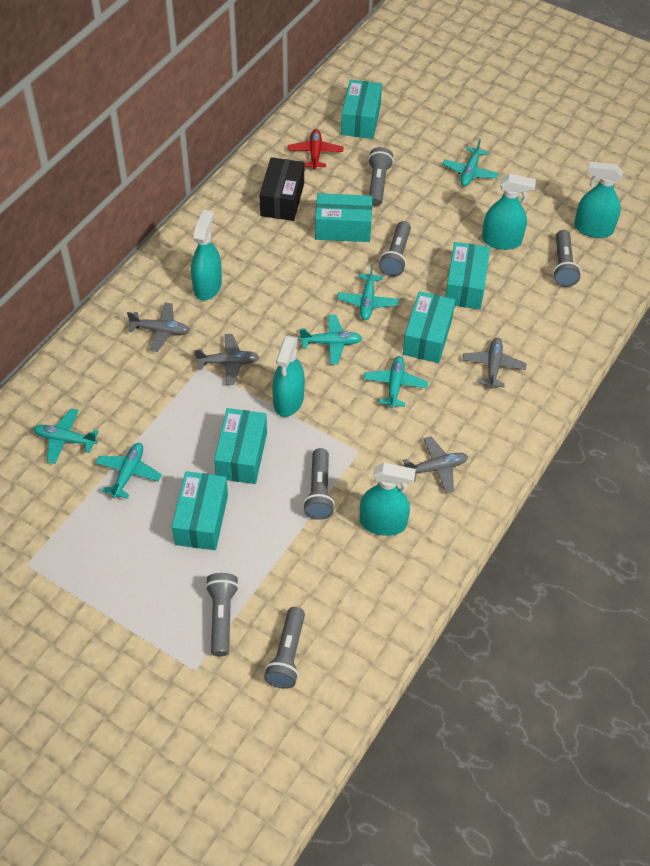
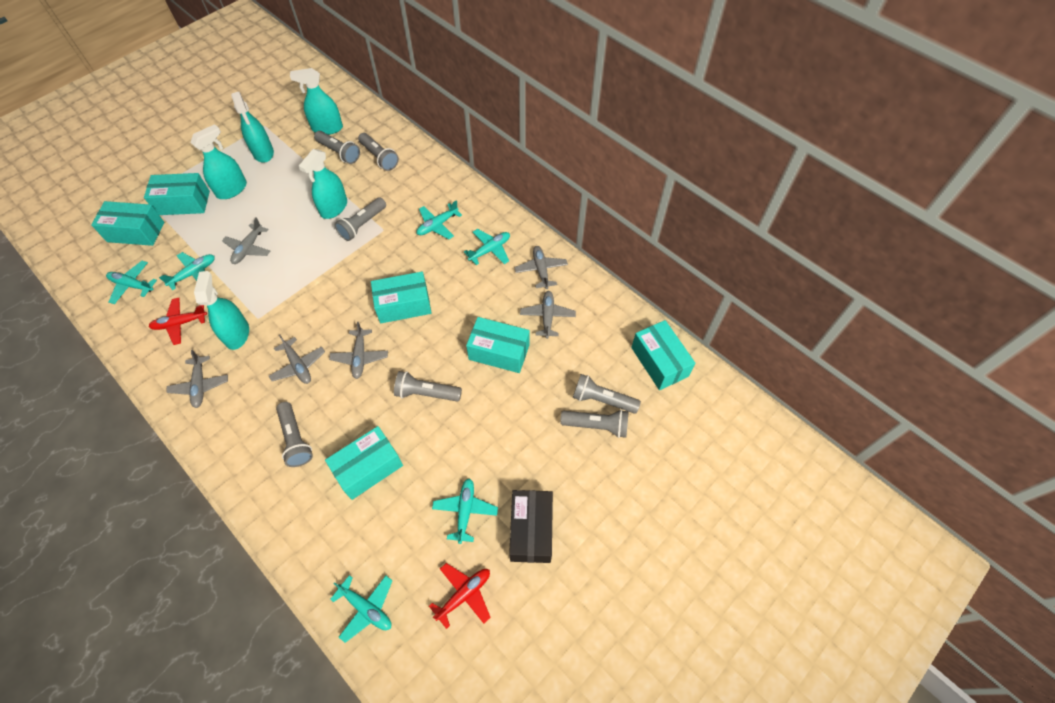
grey flashlight: 6 -> 7
grey plane: 4 -> 6
red plane: 1 -> 2

